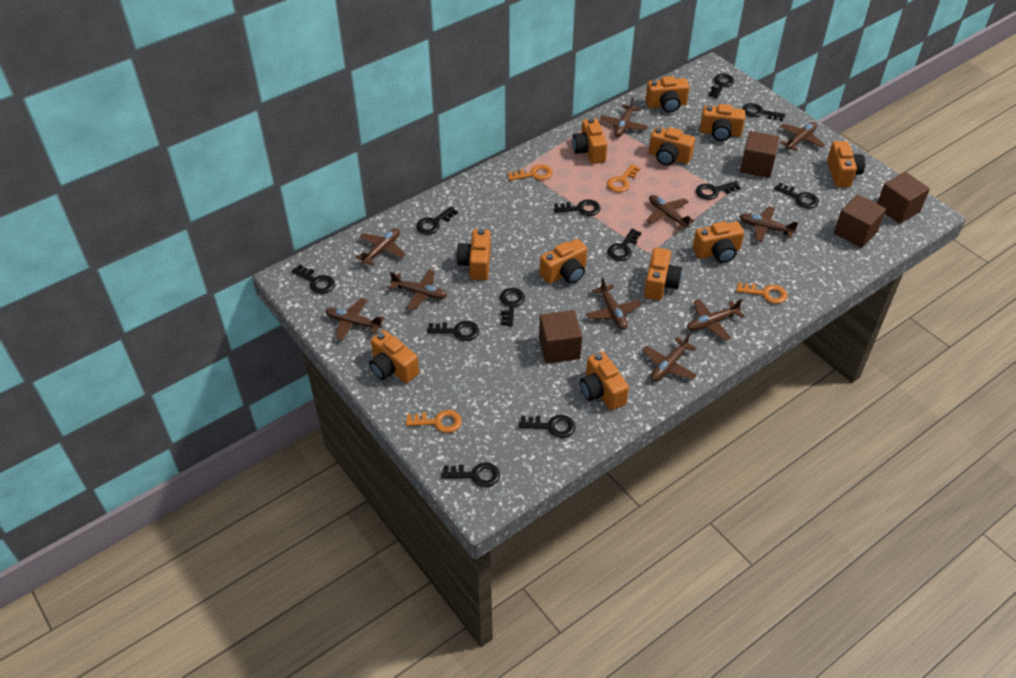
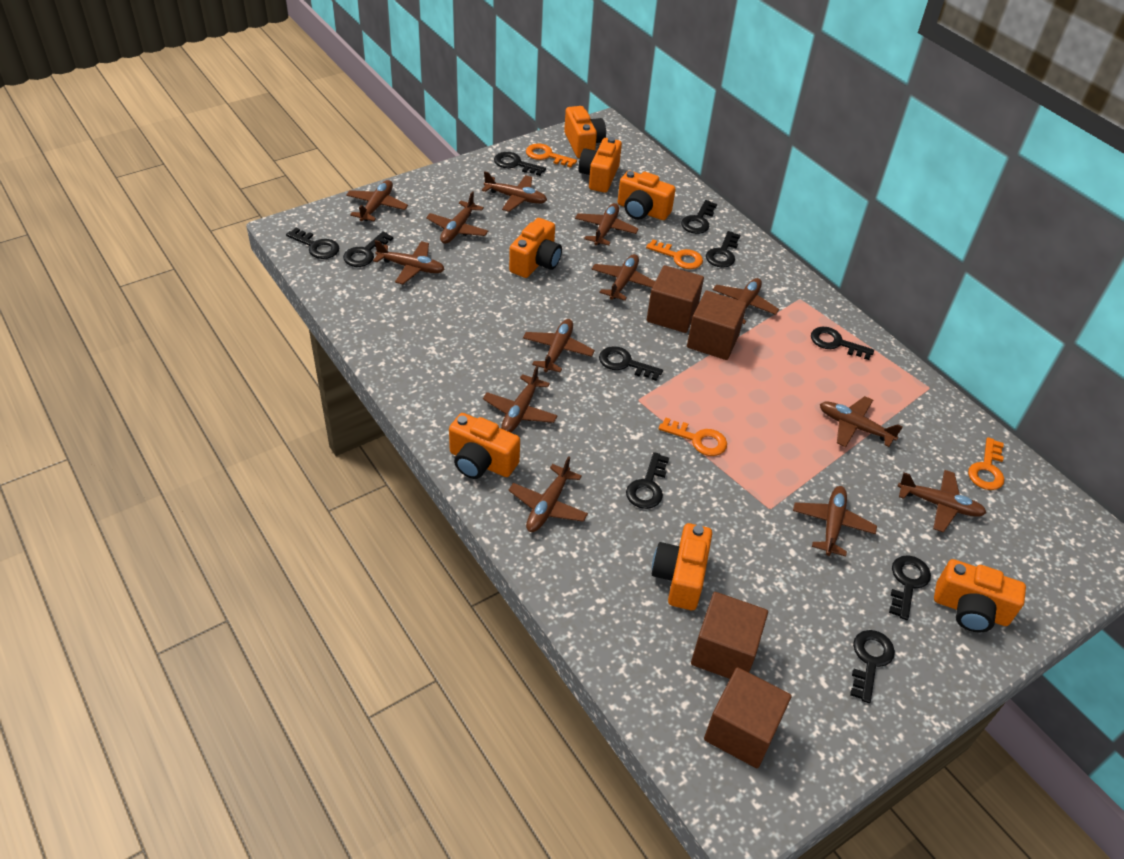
black key: 12 -> 10
brown plane: 10 -> 13
orange camera: 11 -> 7

